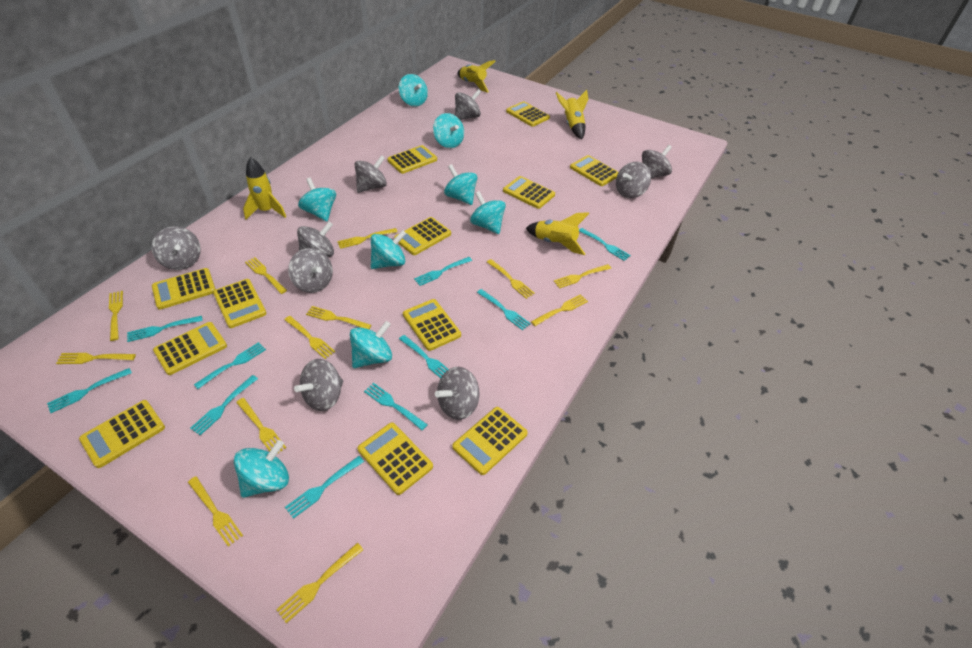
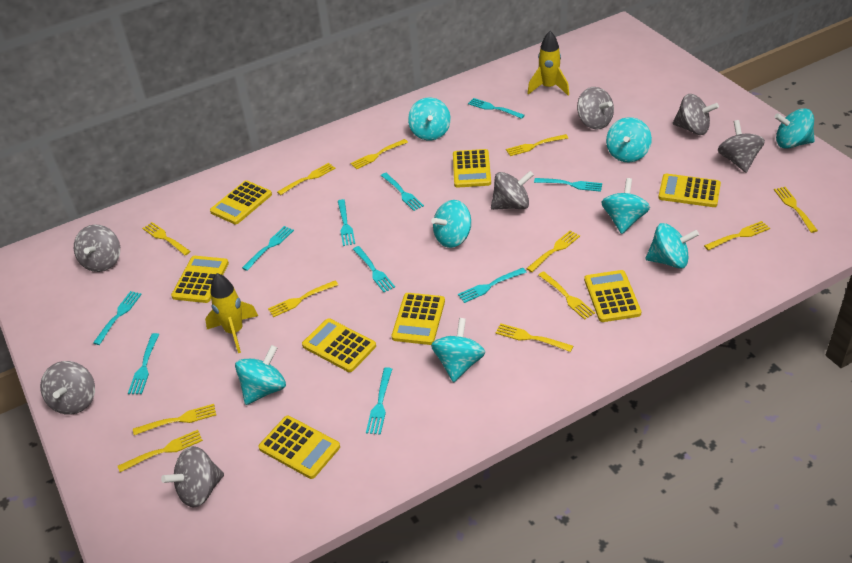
grey spinning top: 9 -> 7
yellow calculator: 12 -> 8
yellow rocket: 4 -> 2

